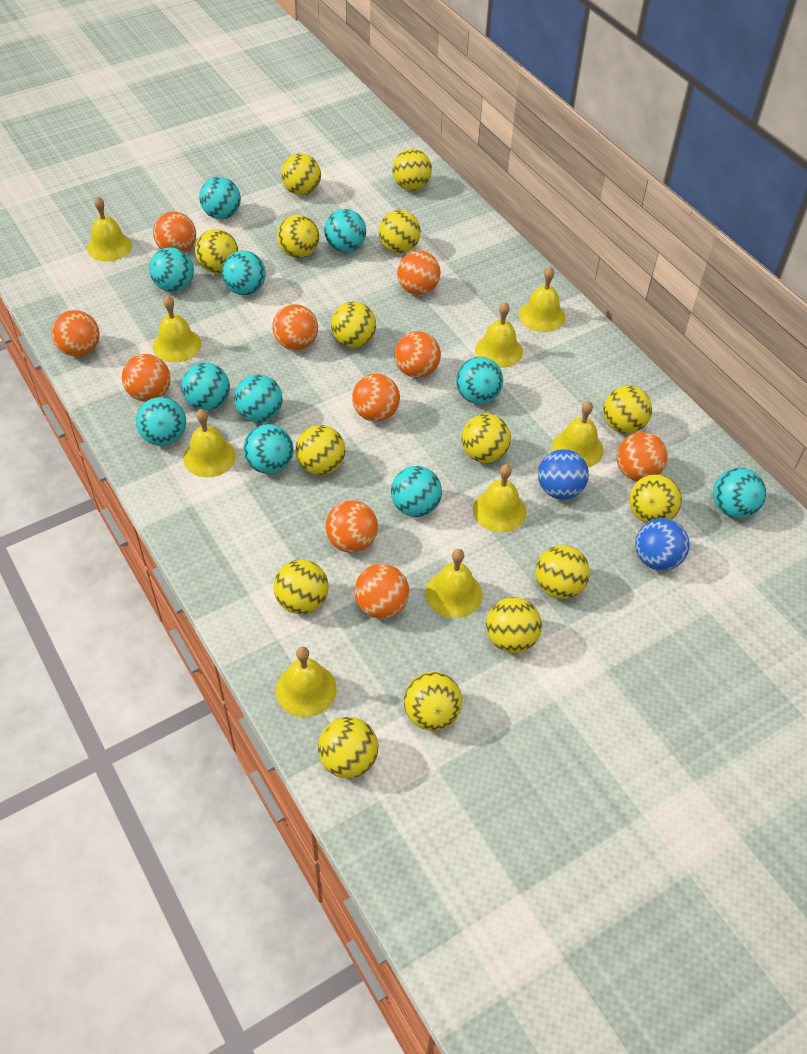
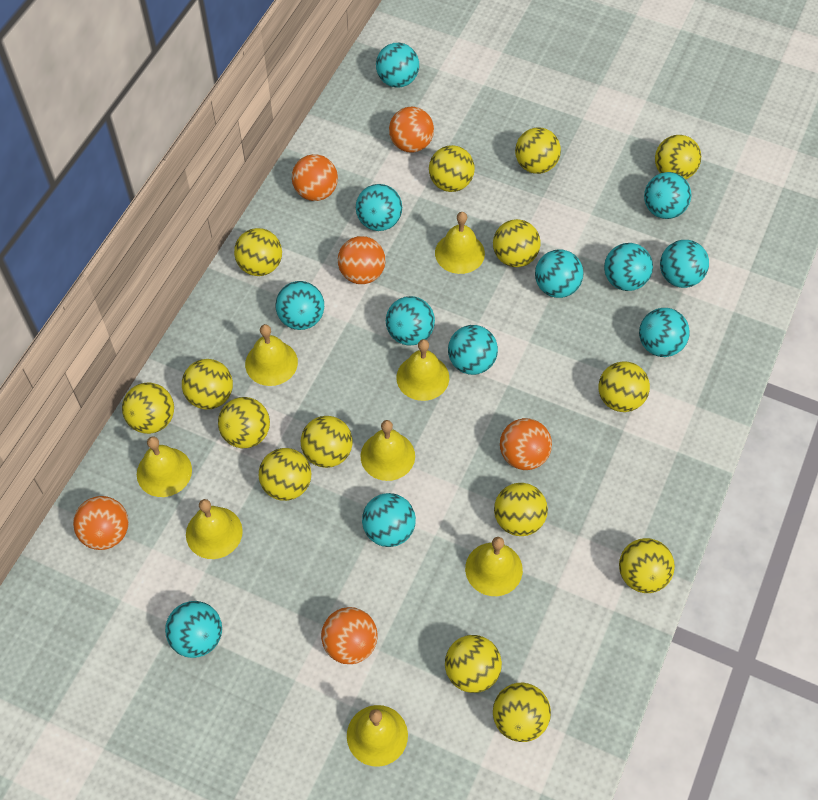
blue ball: 2 -> 0
orange ball: 10 -> 6
turquoise ball: 11 -> 12
yellow bell: 9 -> 8

